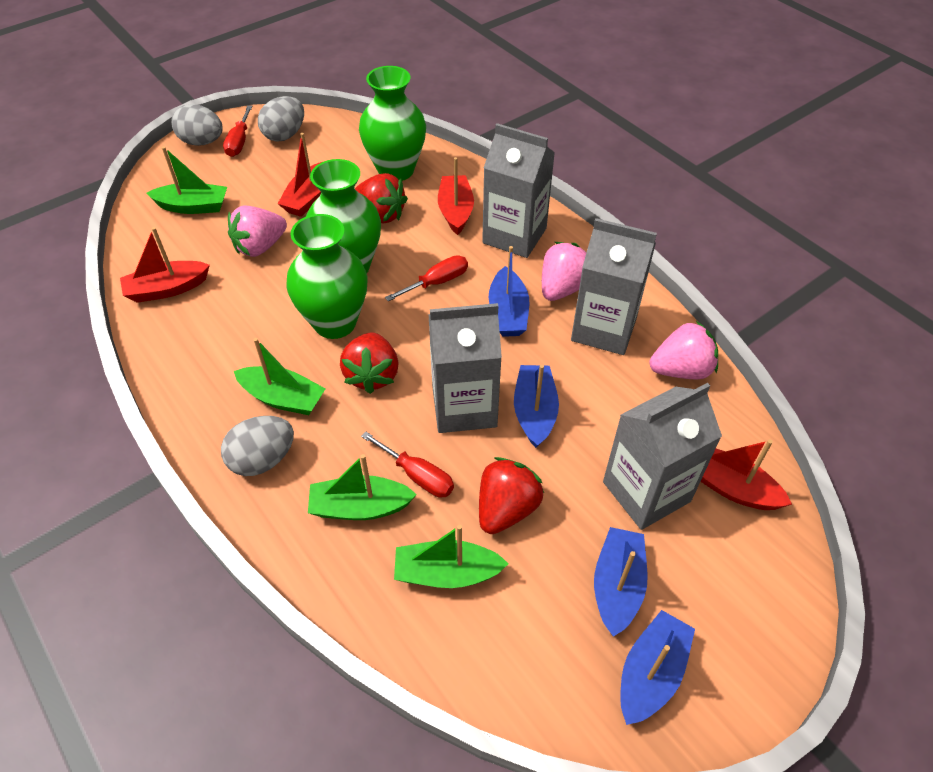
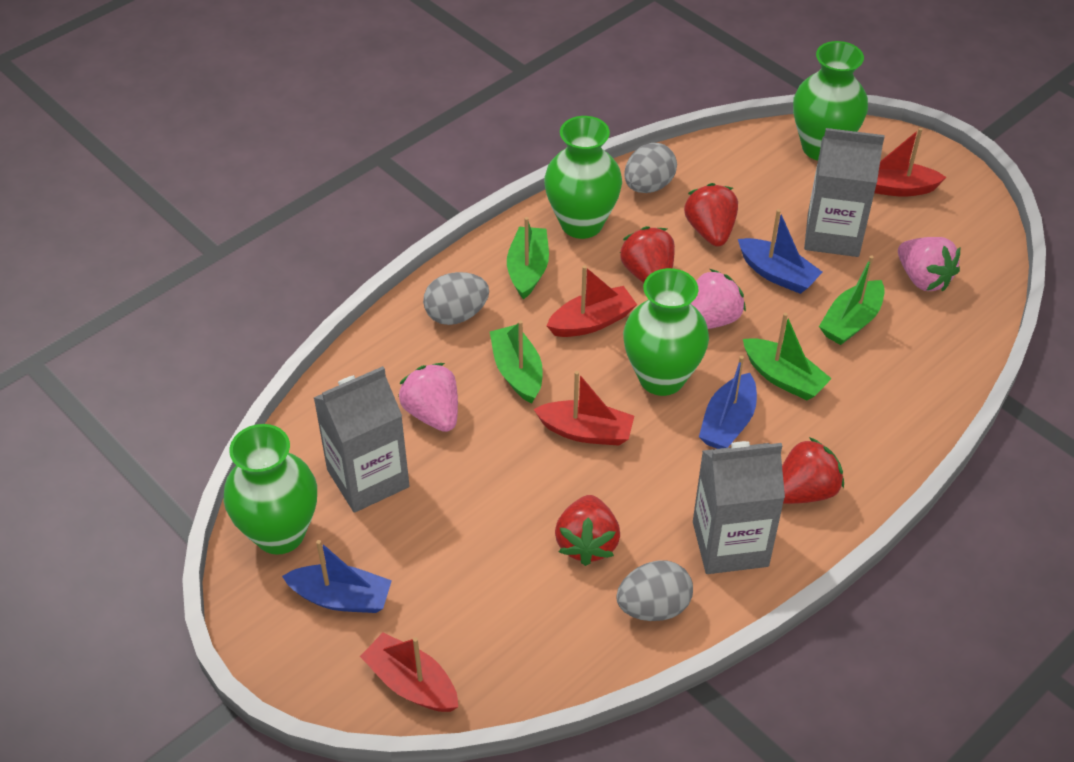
blue boat: 4 -> 3
green vase: 3 -> 4
grey carton: 4 -> 3
red screwdriver: 3 -> 0
red strawberry: 3 -> 4

